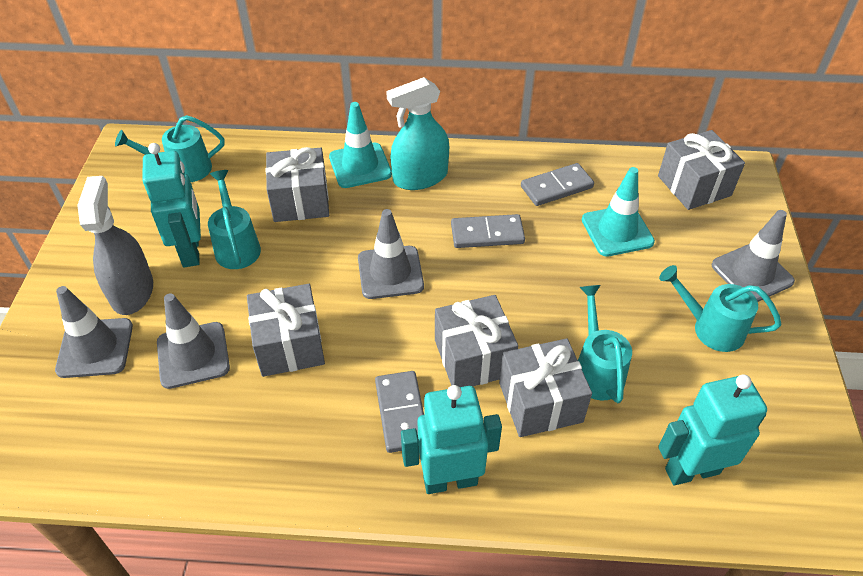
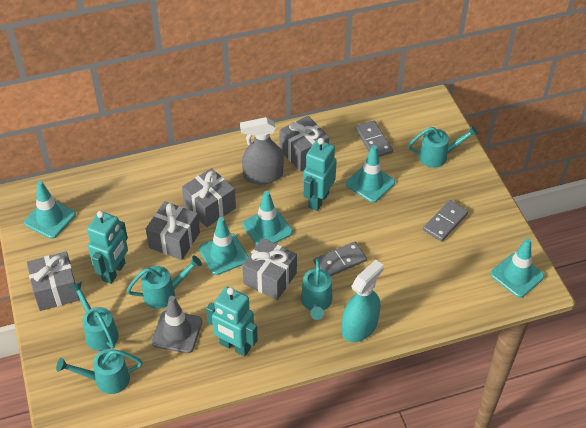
grey traffic cone: 4 -> 1
turquoise traffic cone: 2 -> 5
turquoise watering can: 4 -> 5

